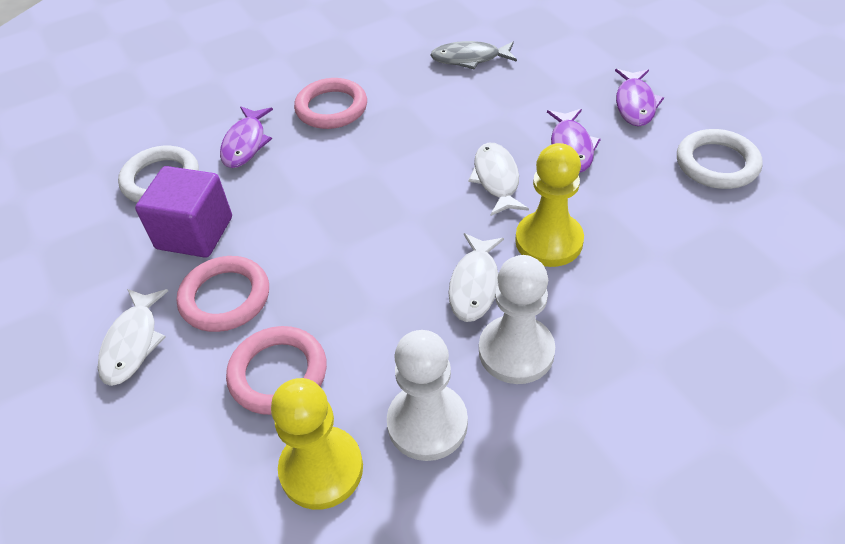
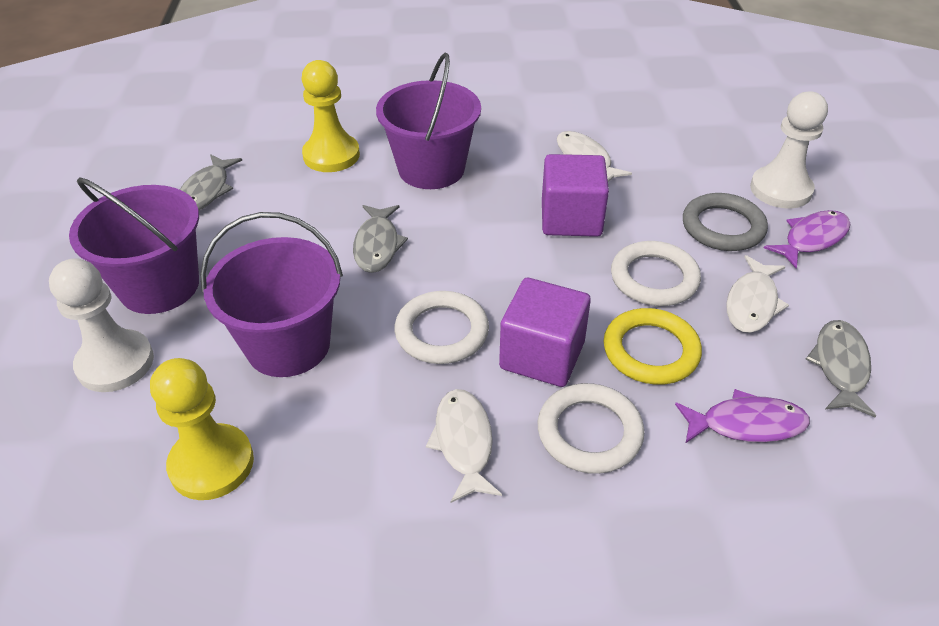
grey fish: 1 -> 3
grey ring: 0 -> 1
pink ring: 3 -> 0
purple bucket: 0 -> 3
purple cube: 1 -> 2
purple fish: 3 -> 2
white ring: 2 -> 3
yellow ring: 0 -> 1

